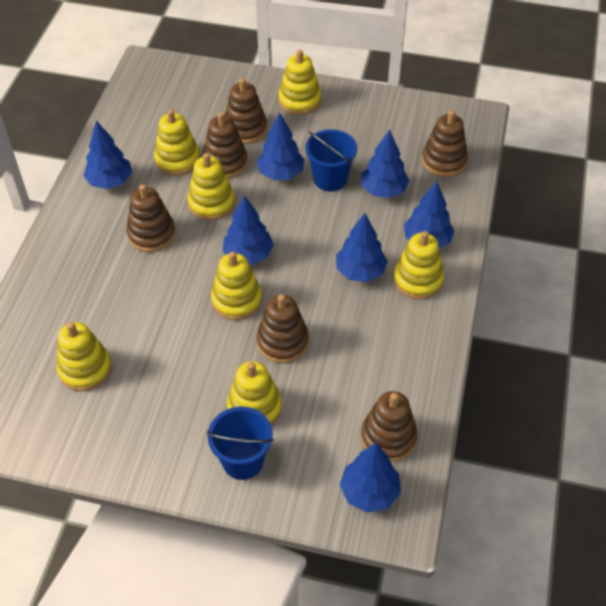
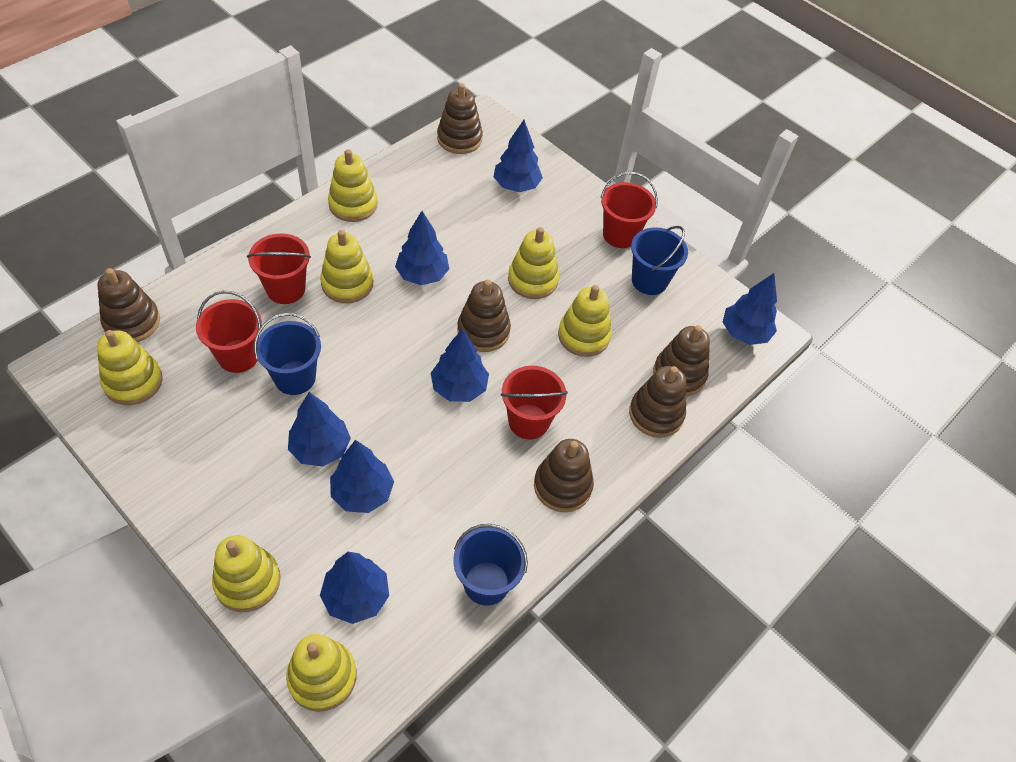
blue bucket: 2 -> 3
red bucket: 0 -> 4

